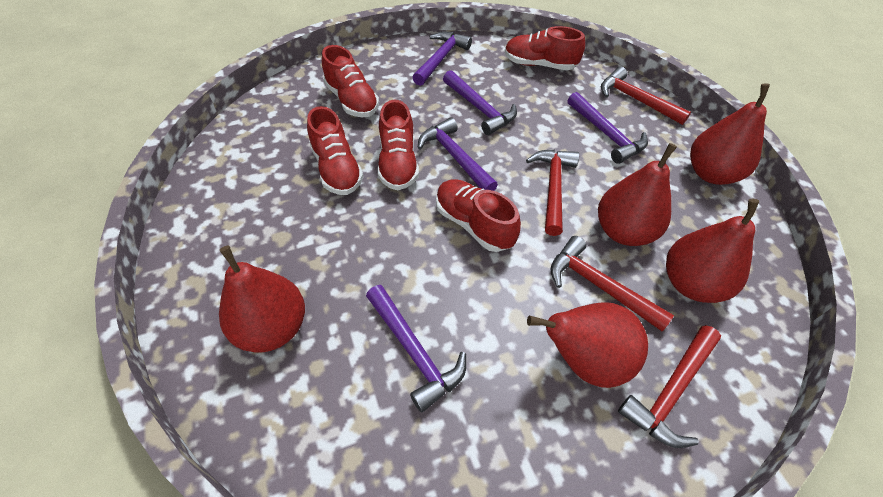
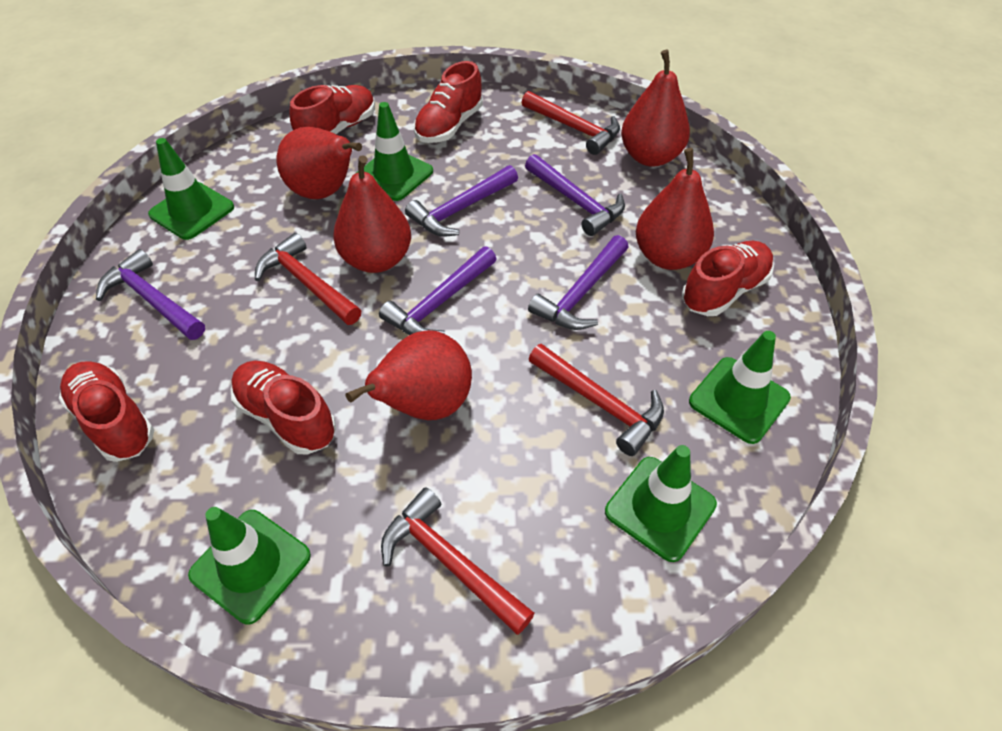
green traffic cone: 0 -> 5

